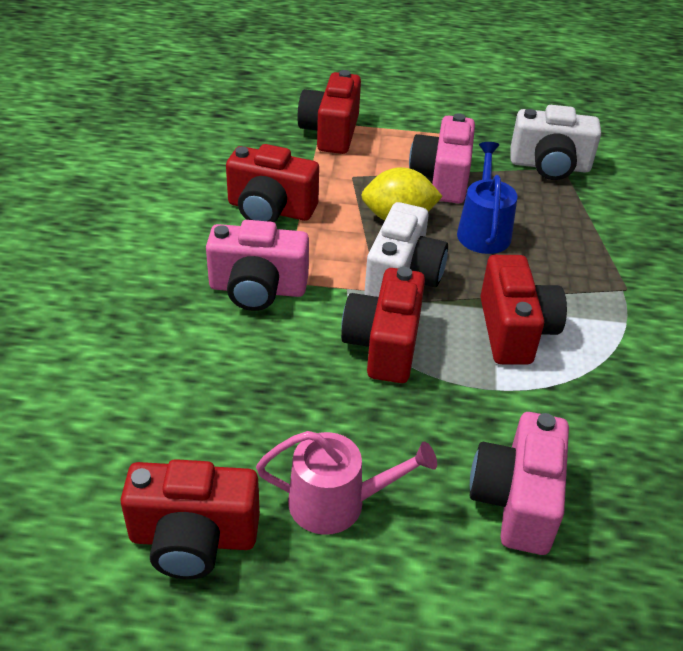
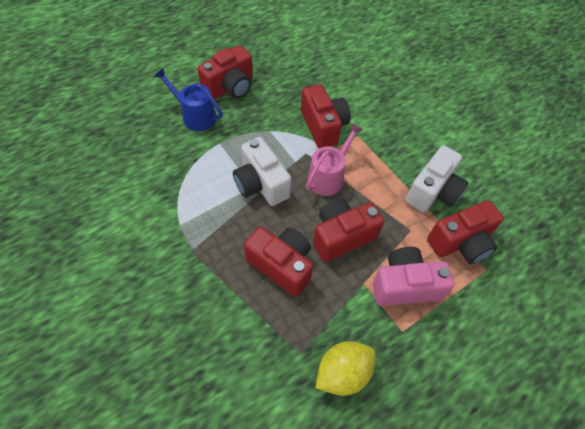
pink camera: 3 -> 1

